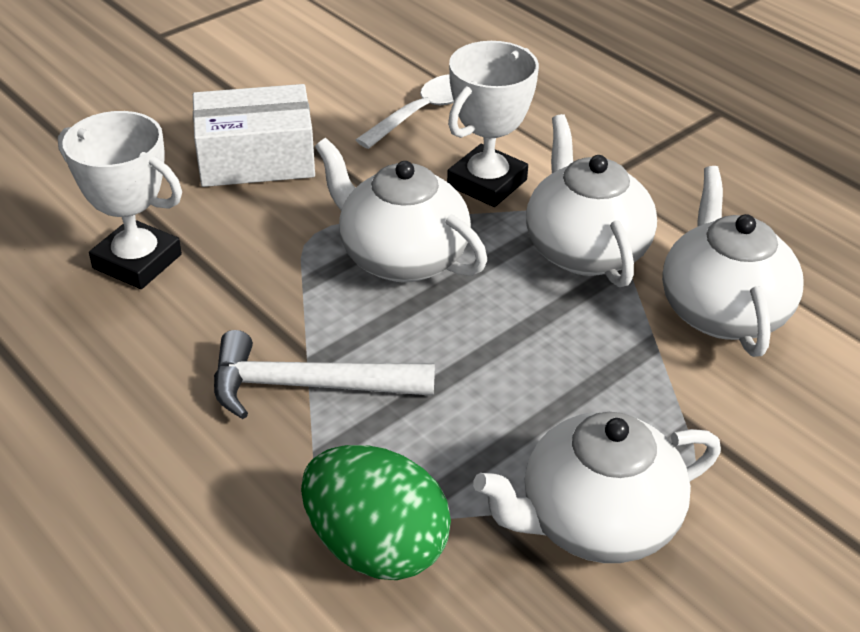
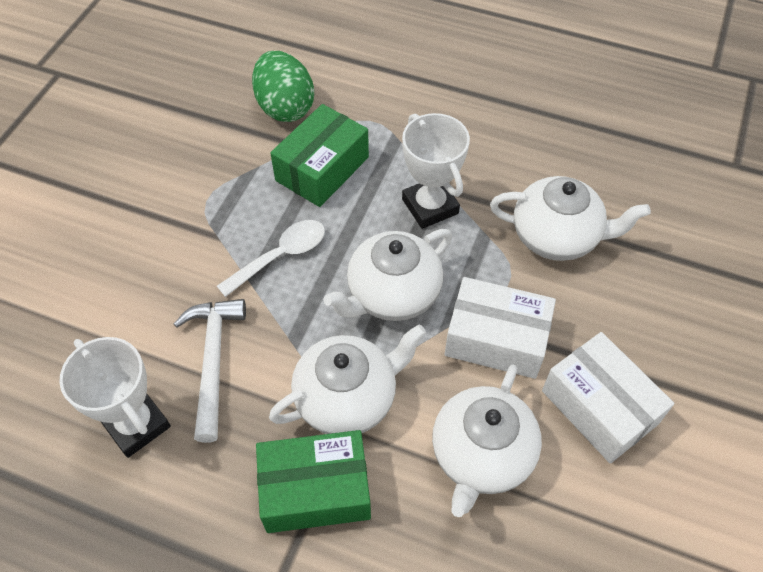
green box: 0 -> 2
white box: 1 -> 2

